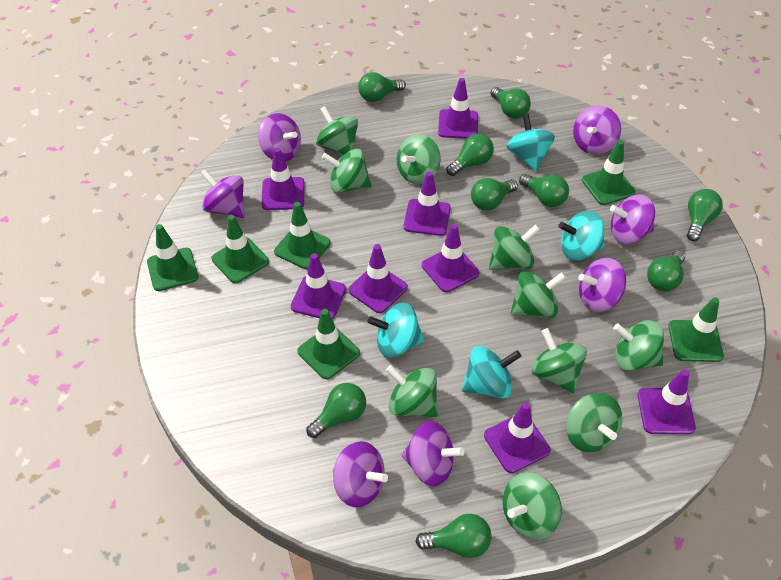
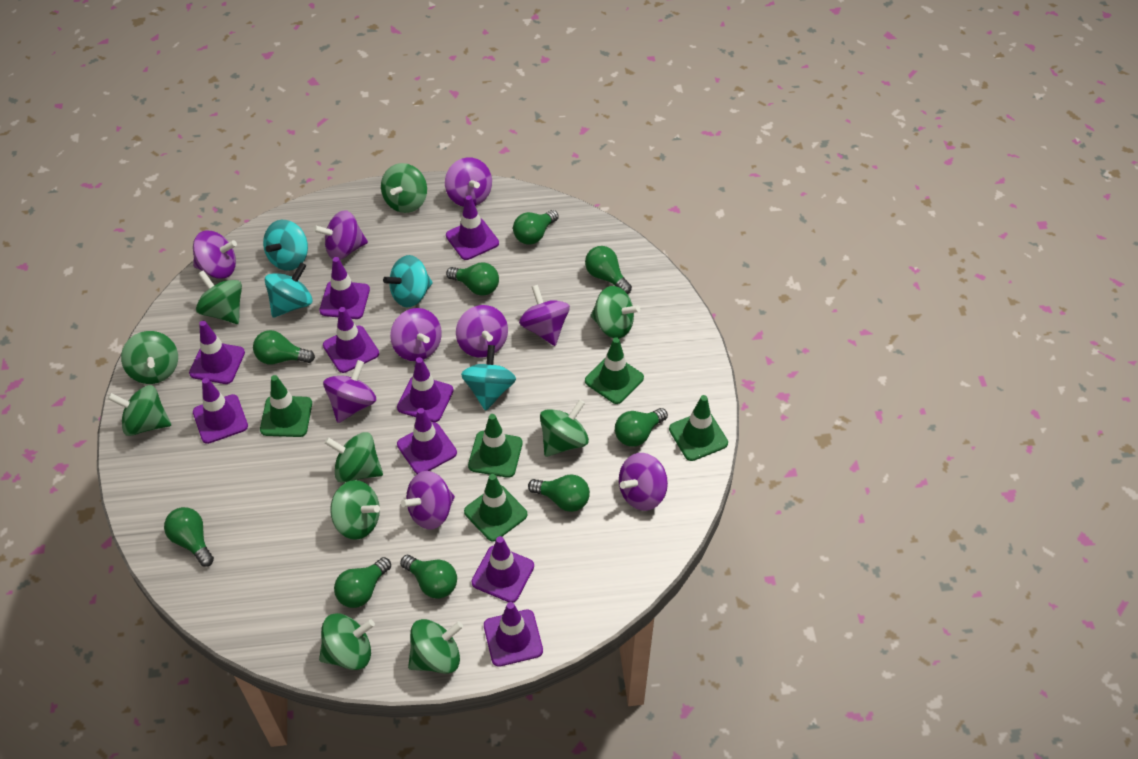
green traffic cone: 6 -> 5
purple spinning top: 7 -> 9
purple traffic cone: 8 -> 9

